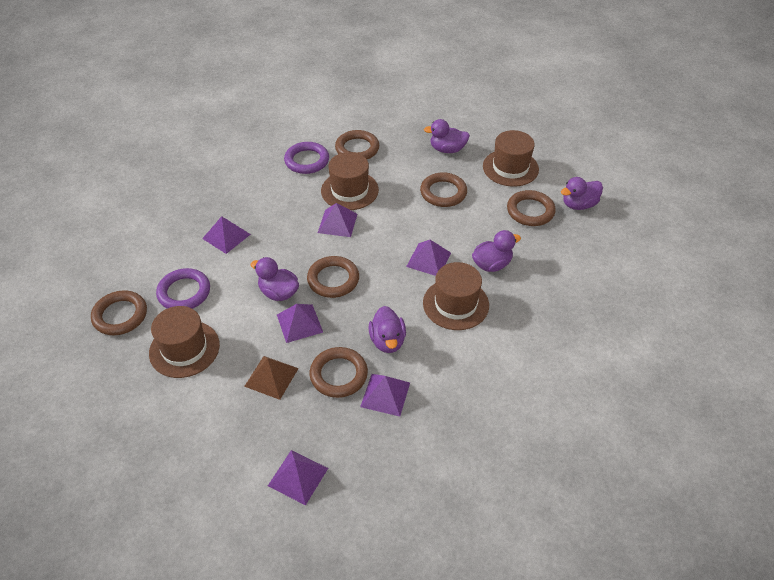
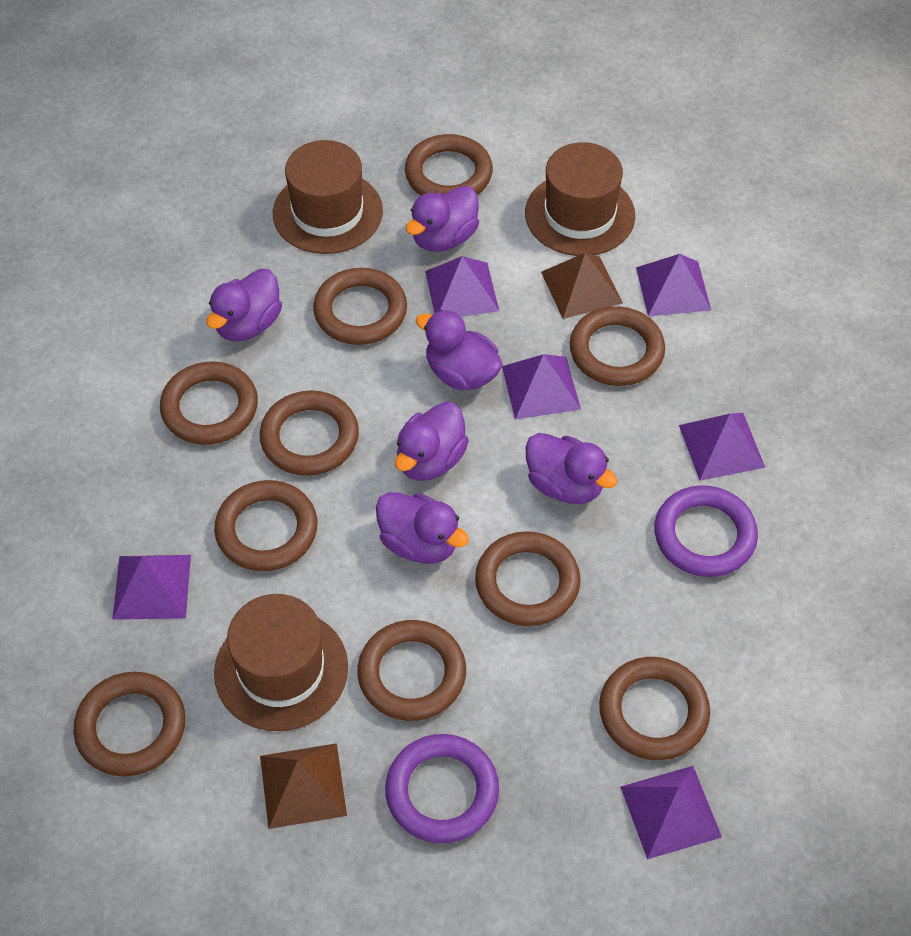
brown hat: 4 -> 3
brown pyramid: 1 -> 2
brown ring: 6 -> 10
purple duck: 5 -> 6

